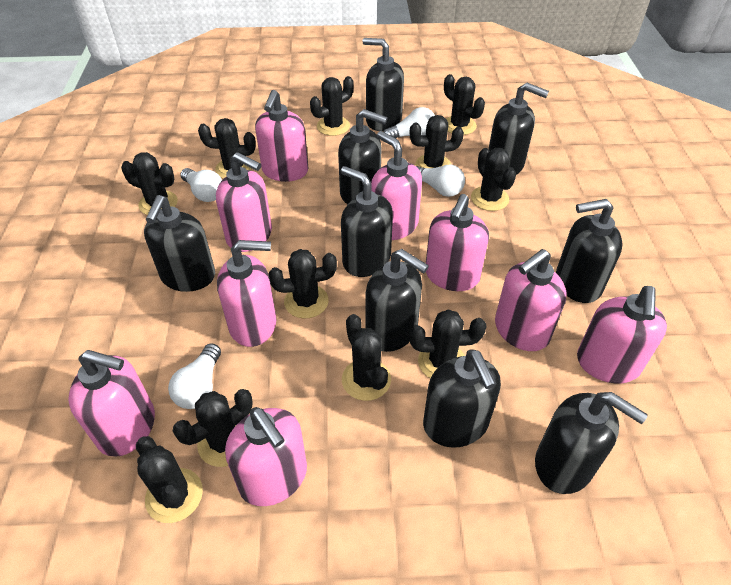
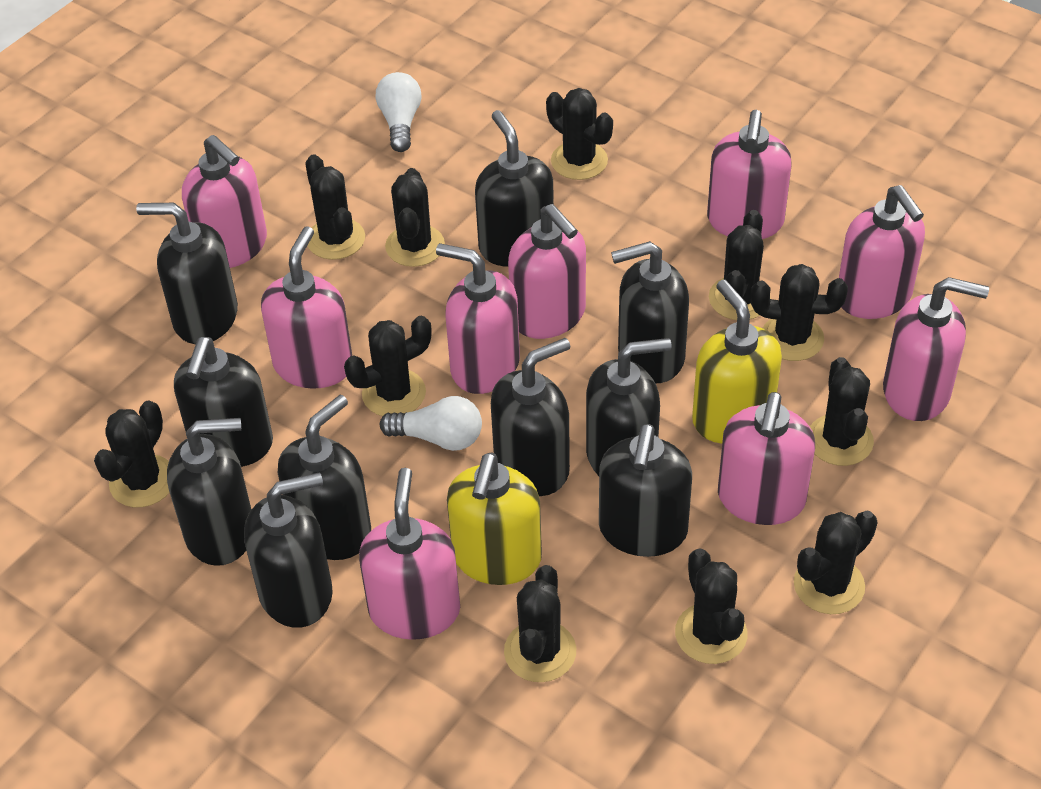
black soap dispenser: 9 -> 10
white light bulb: 4 -> 2
yellow soap dispenser: 0 -> 2

